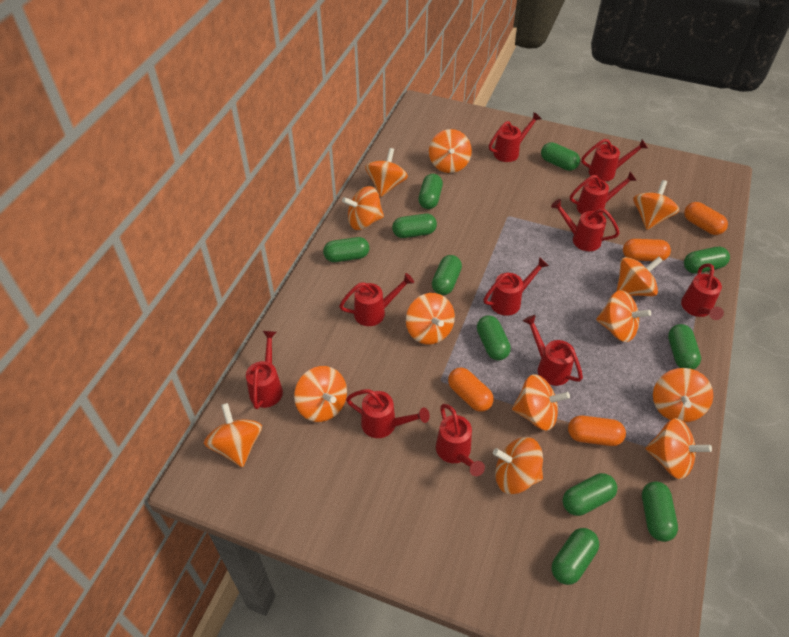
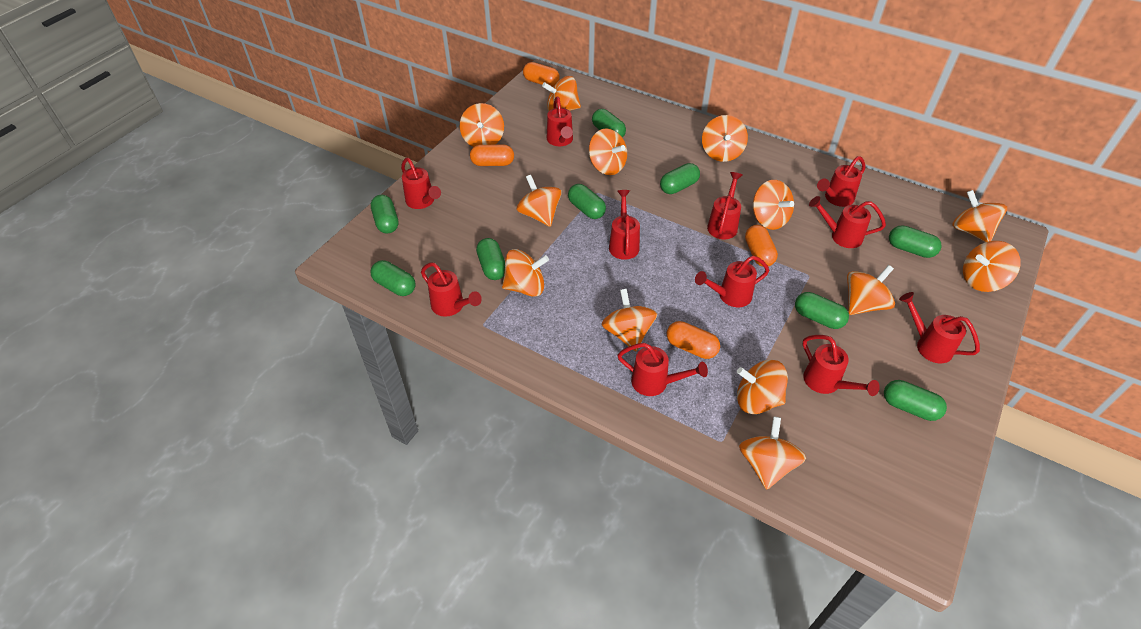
green capsule: 11 -> 9

